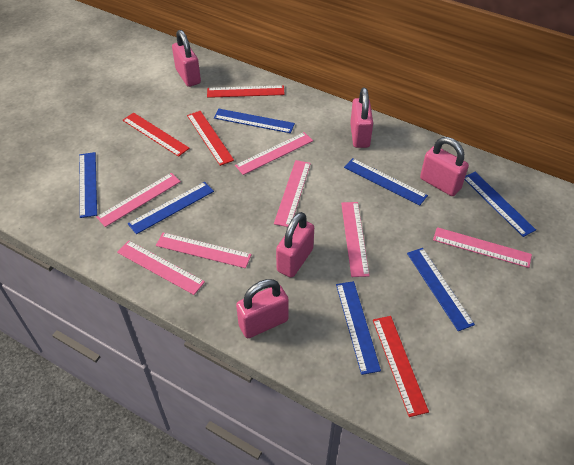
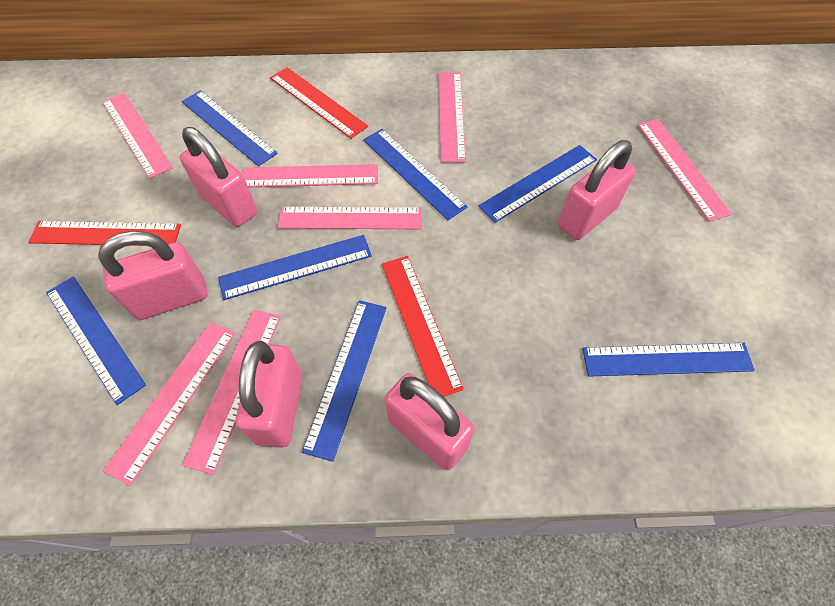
red ruler: 4 -> 3

